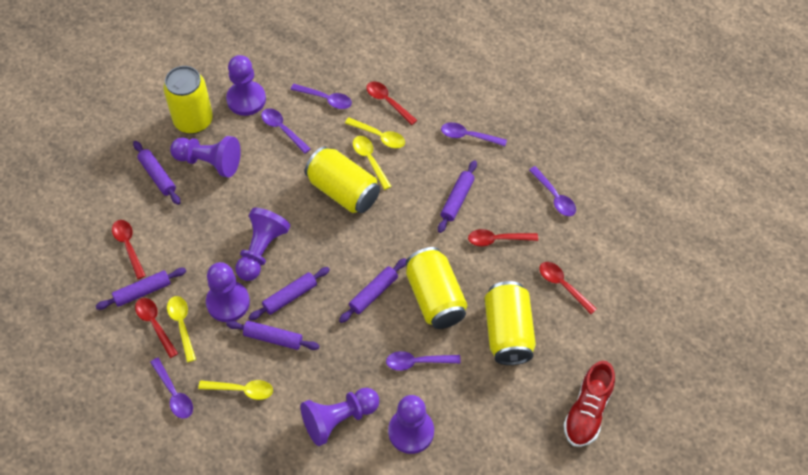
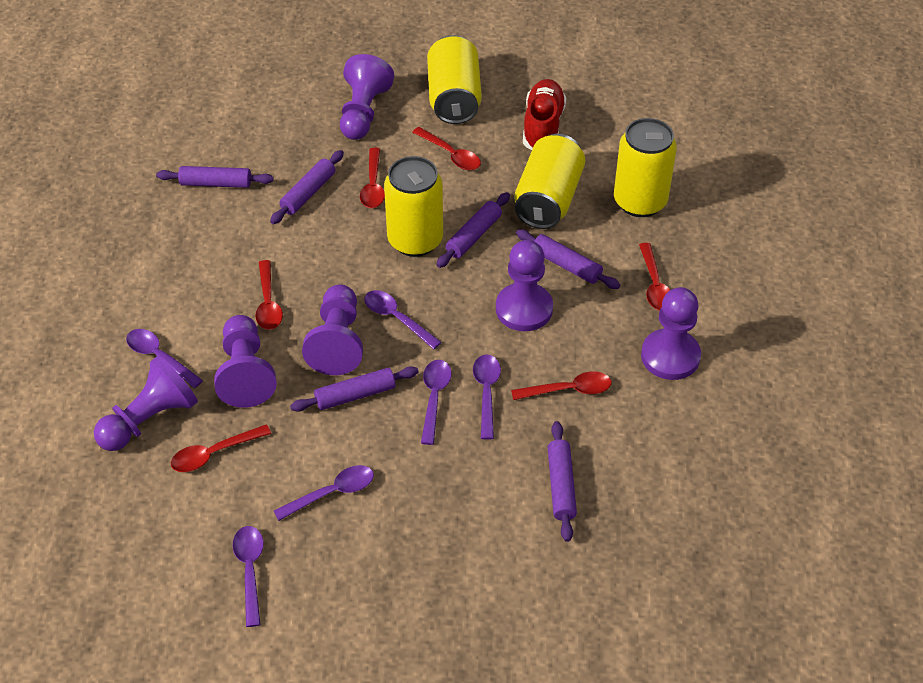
red spoon: 5 -> 6
yellow spoon: 4 -> 0

